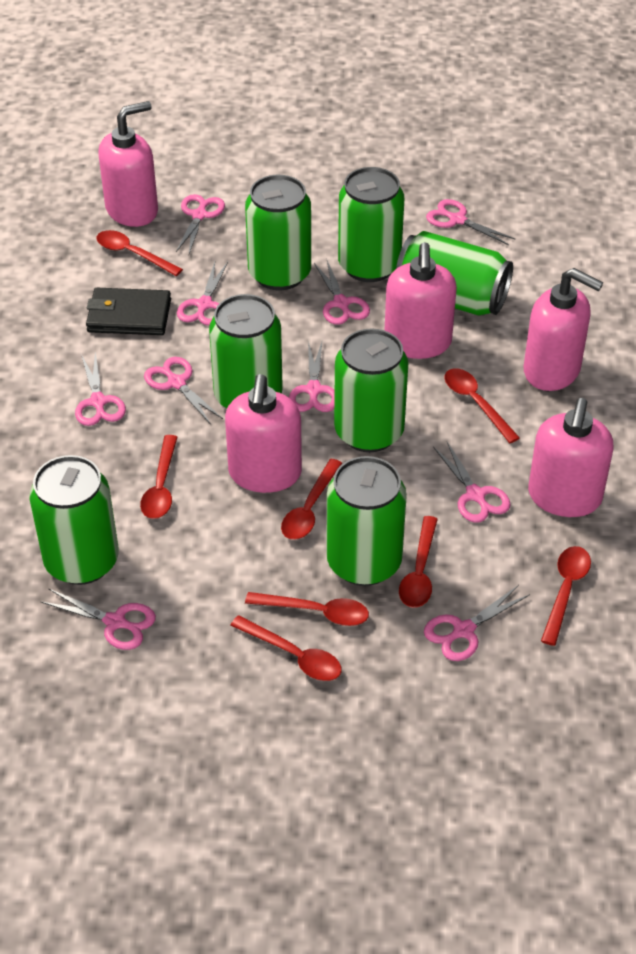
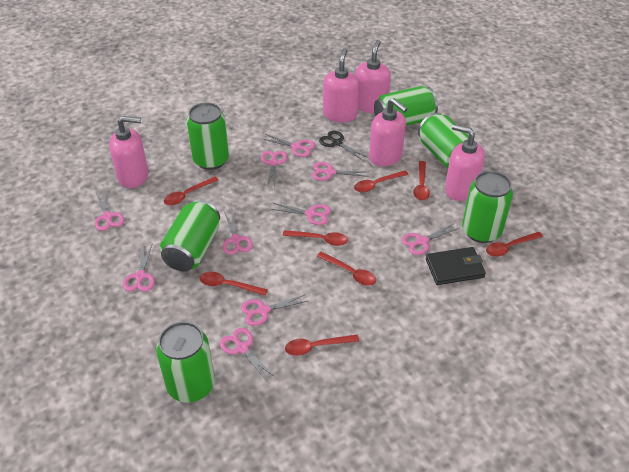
black scissors: 0 -> 1
green can: 7 -> 6

